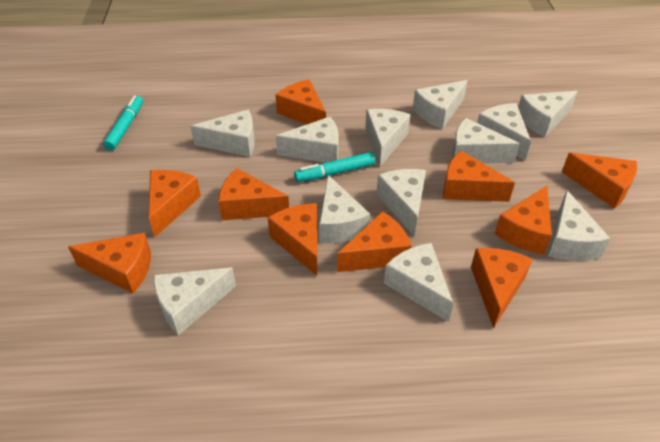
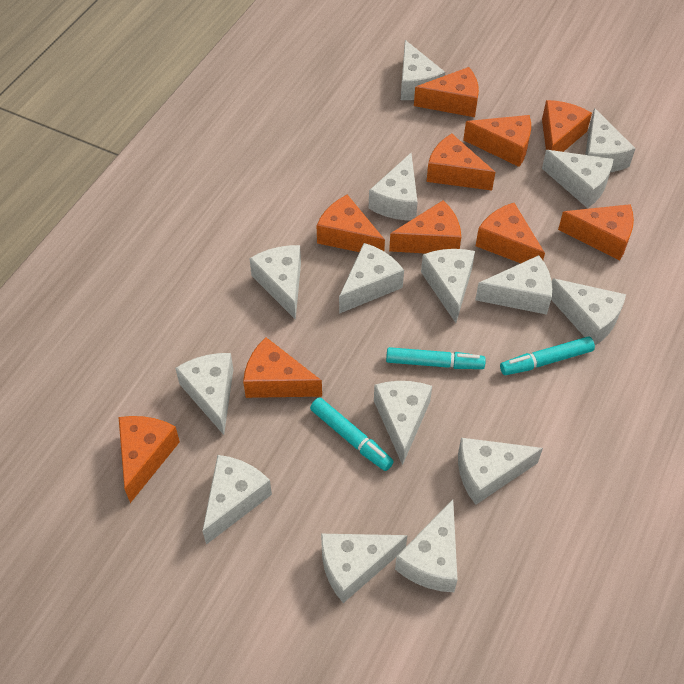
turquoise marker: 2 -> 3
white cheese: 12 -> 15

